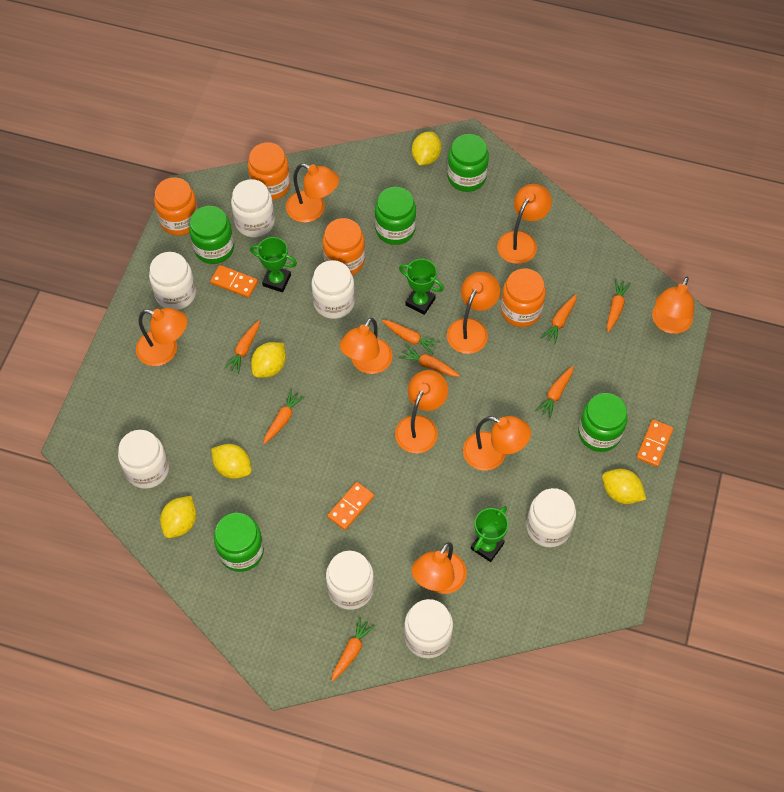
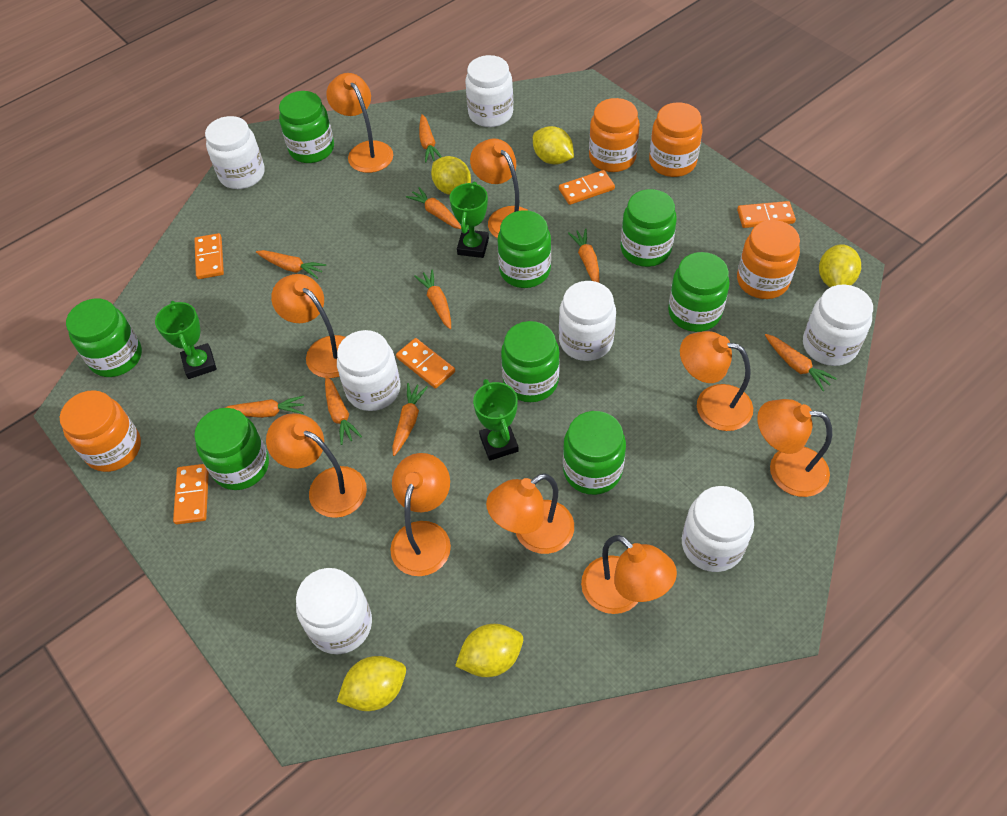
green jar: 5 -> 8
orange carrot: 8 -> 9
orange domino: 3 -> 5

